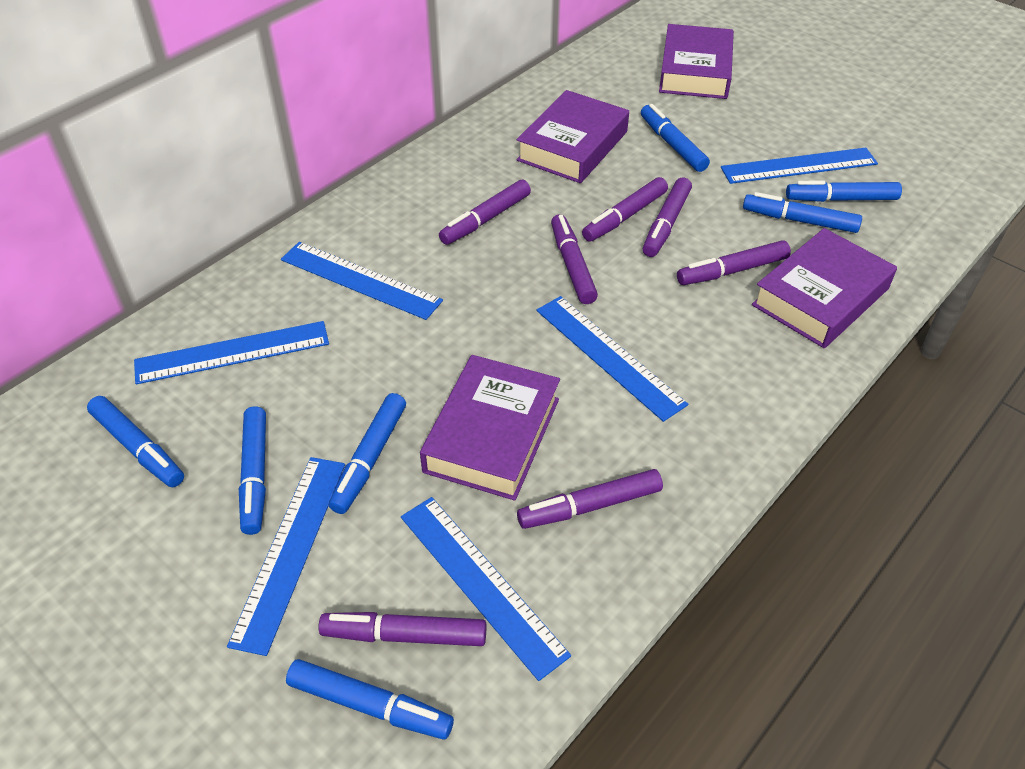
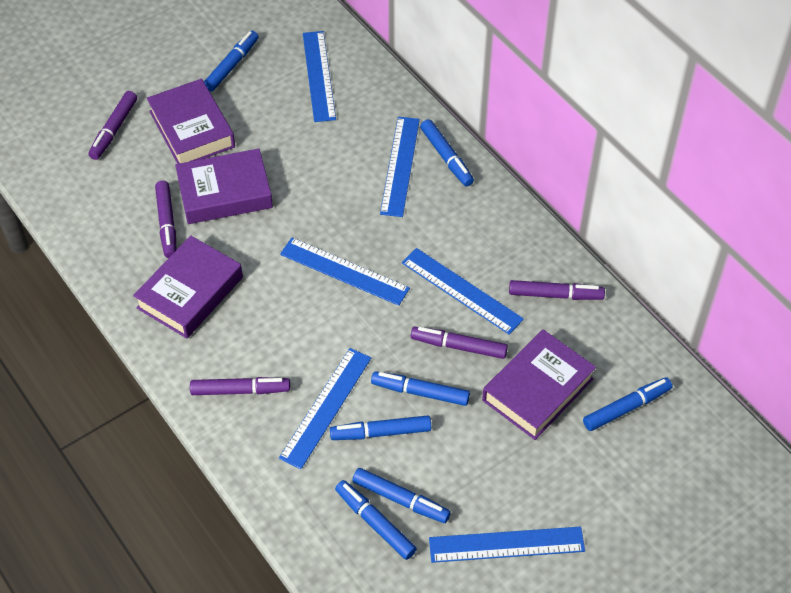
purple marker: 7 -> 5

